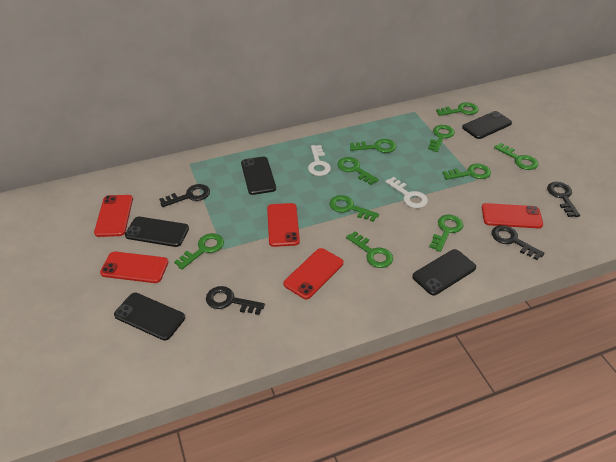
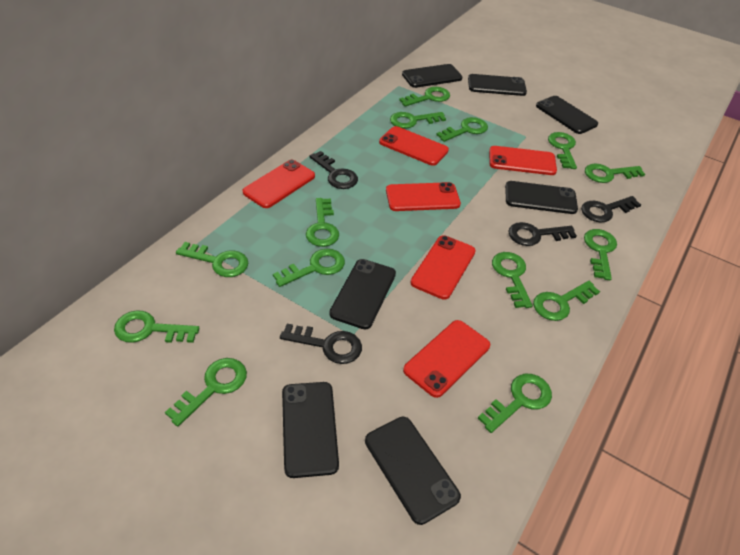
black phone: 5 -> 7
green key: 10 -> 14
red phone: 5 -> 6
white key: 2 -> 0

